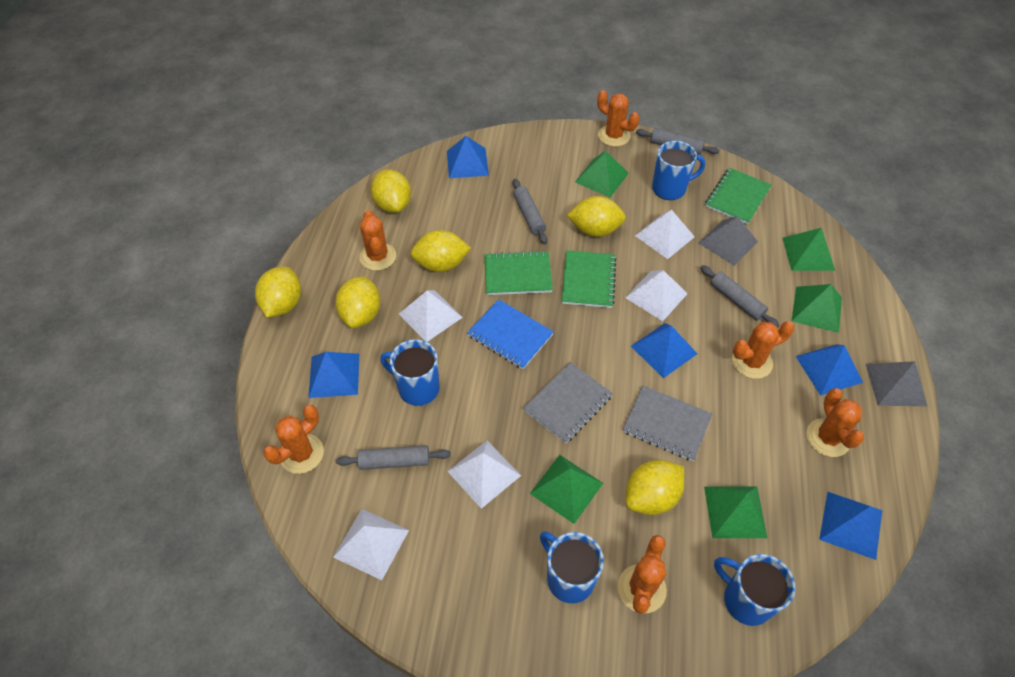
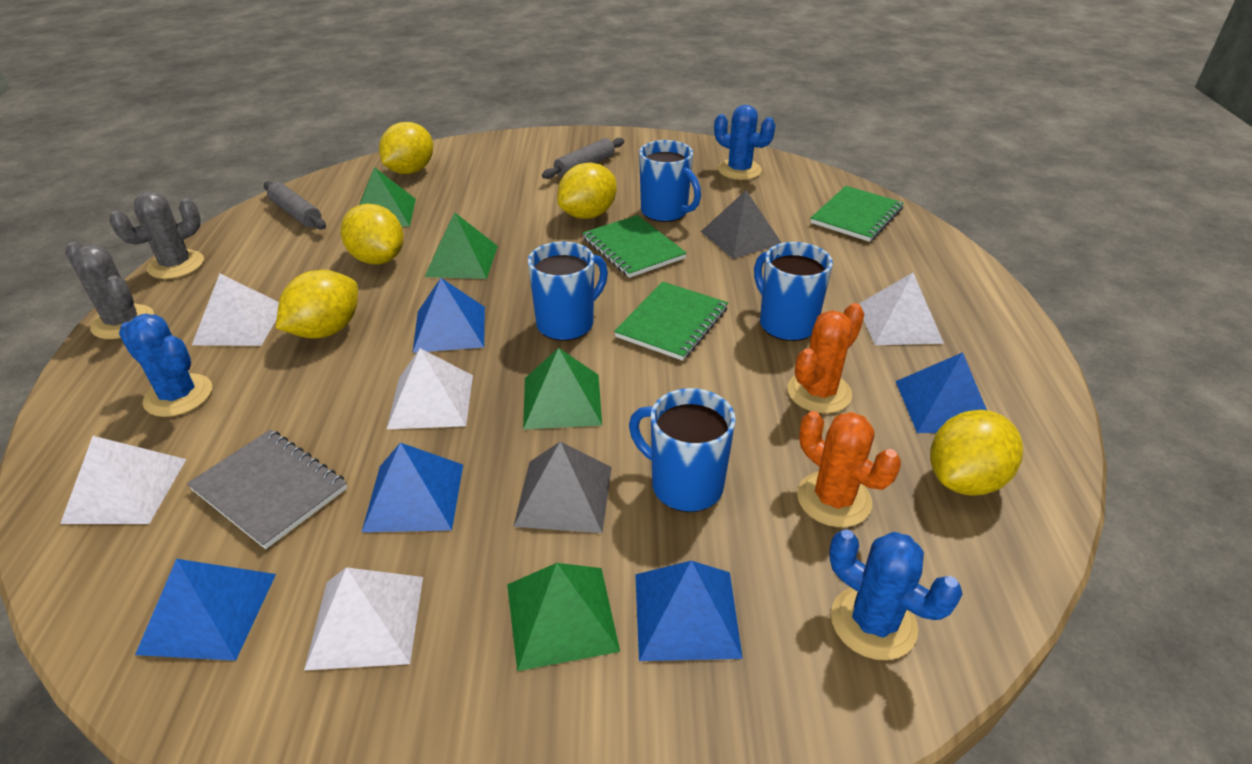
blue cactus: 0 -> 3
blue notebook: 1 -> 0
green pyramid: 5 -> 4
grey cactus: 0 -> 2
grey notebook: 2 -> 1
grey rolling pin: 4 -> 2
orange cactus: 6 -> 2
yellow lemon: 6 -> 5

